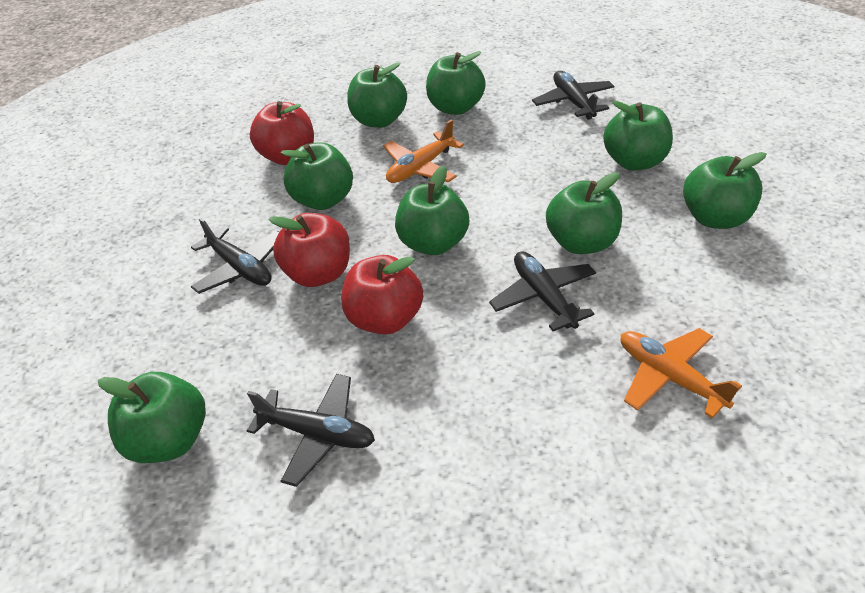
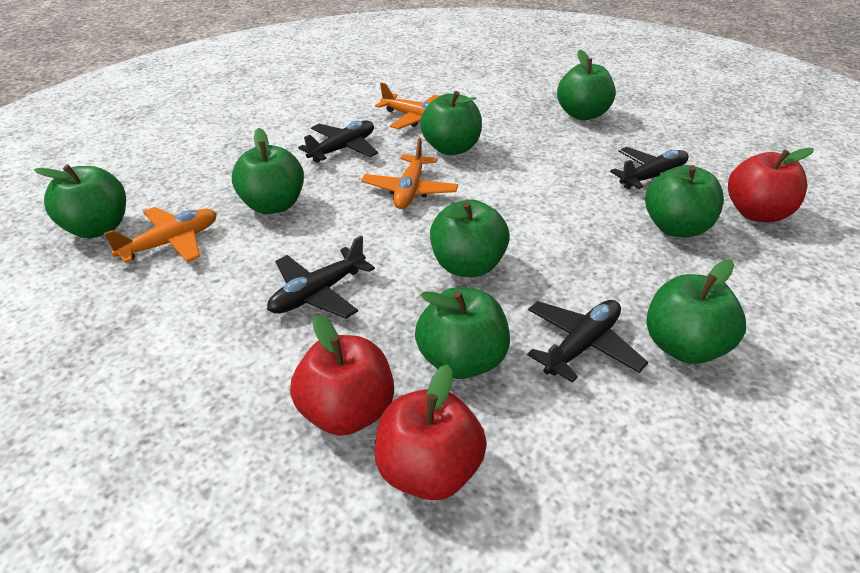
orange plane: 2 -> 3

